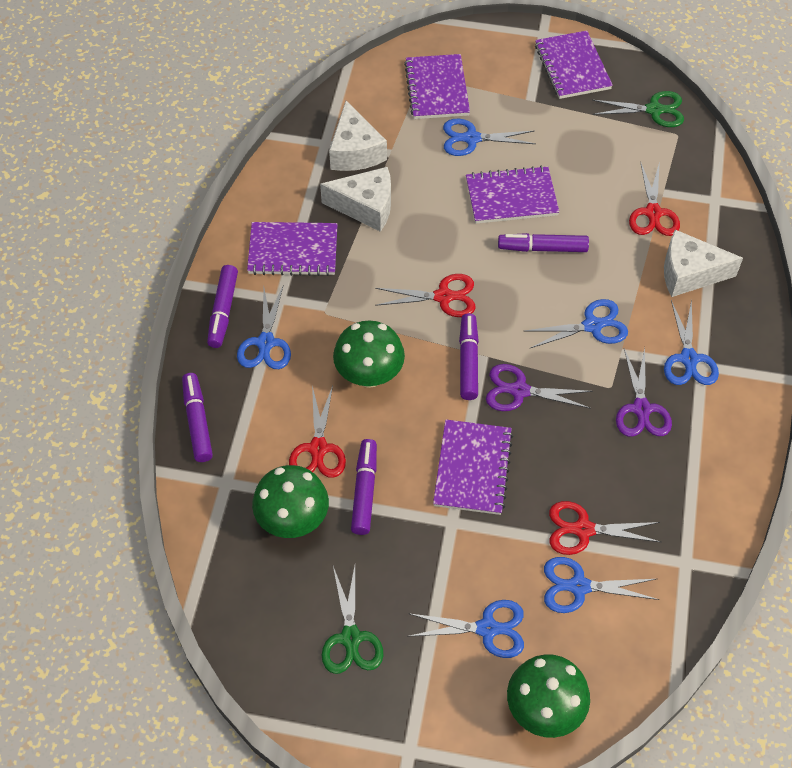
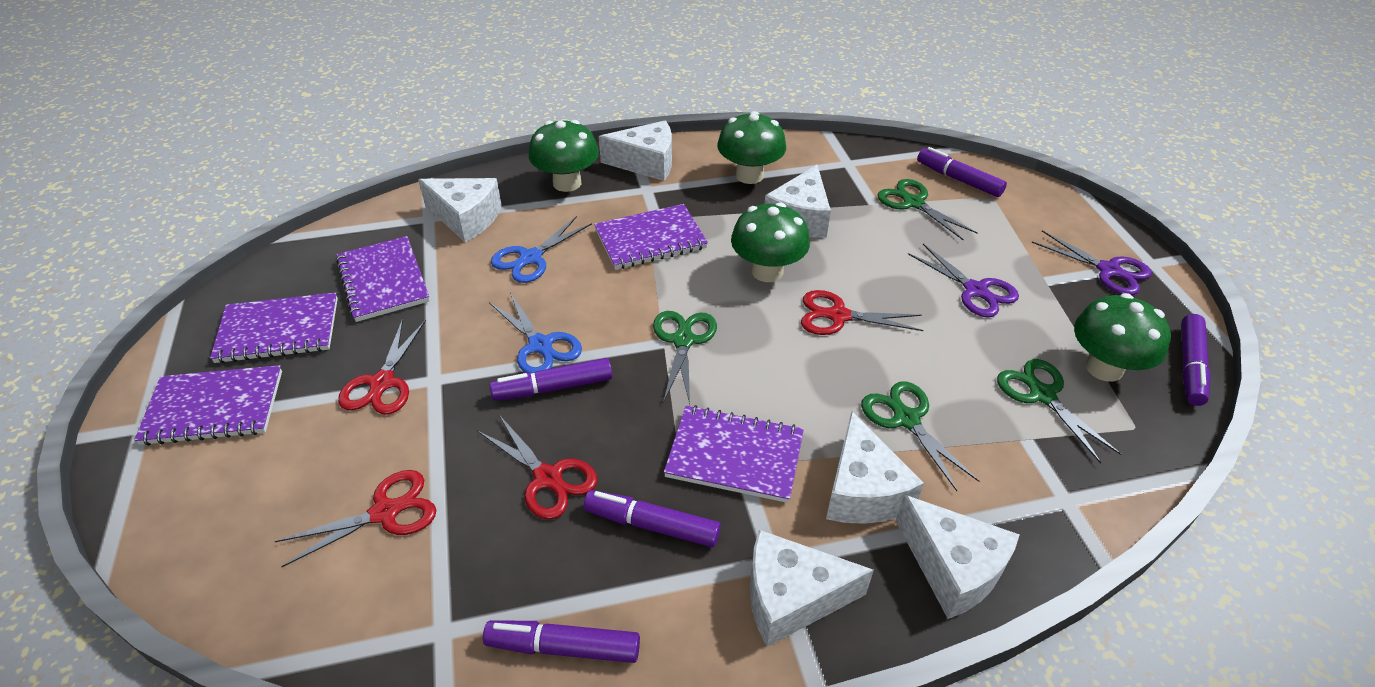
blue scissors: 6 -> 2
green mushroom: 3 -> 4
green scissors: 2 -> 4
white cheese: 3 -> 6

